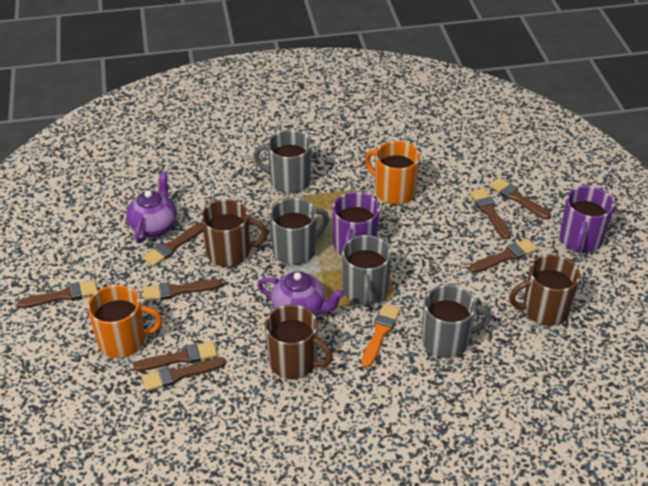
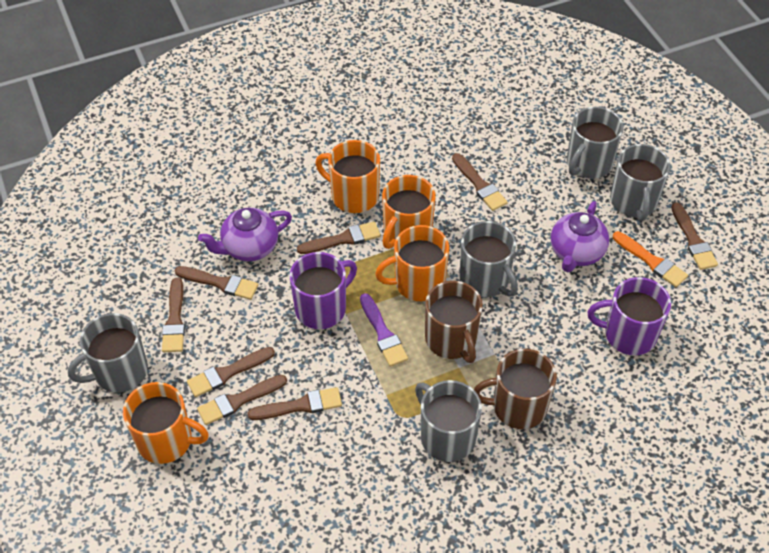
brown mug: 3 -> 2
grey mug: 4 -> 5
orange mug: 2 -> 4
purple brush: 0 -> 1

